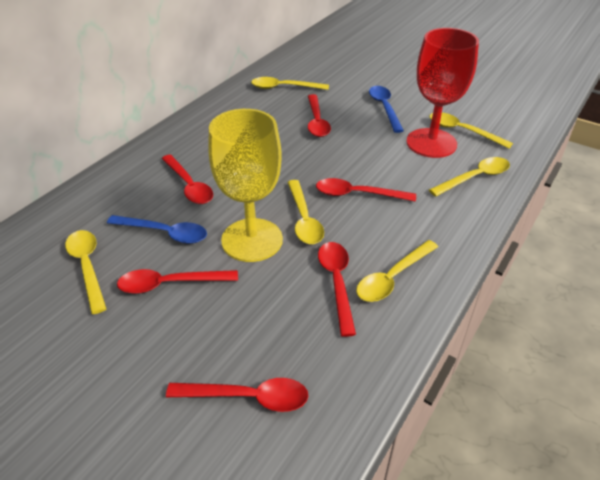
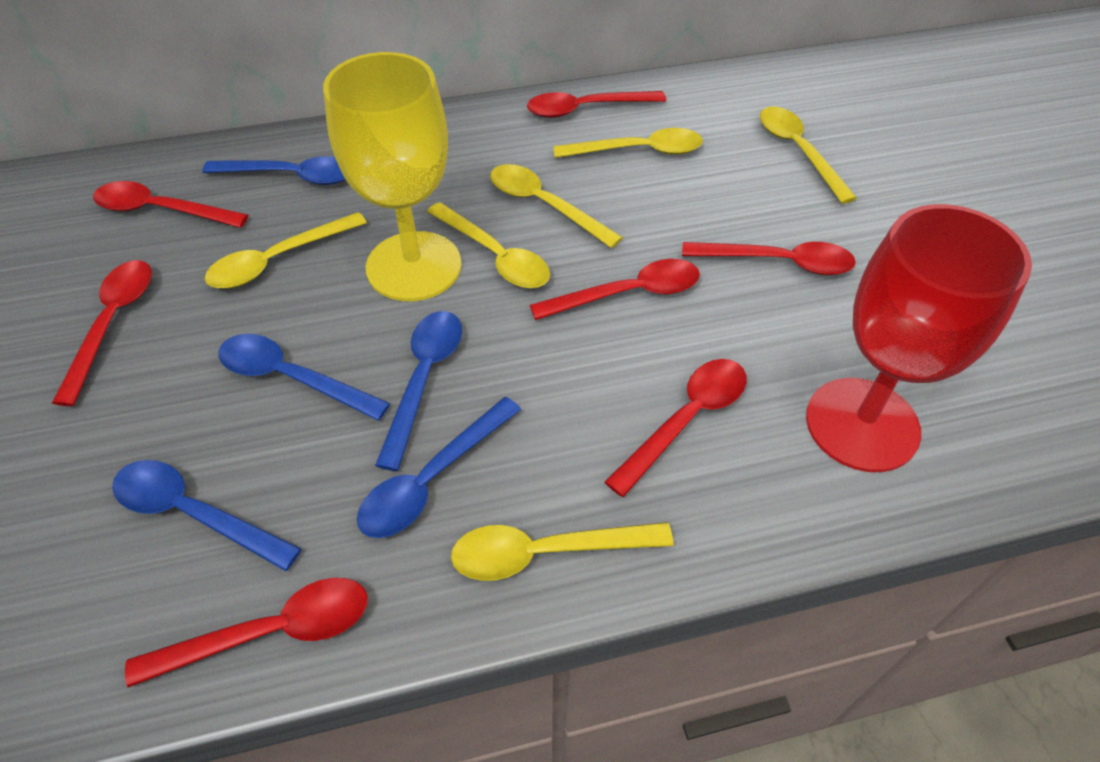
blue spoon: 2 -> 5
red spoon: 6 -> 7

